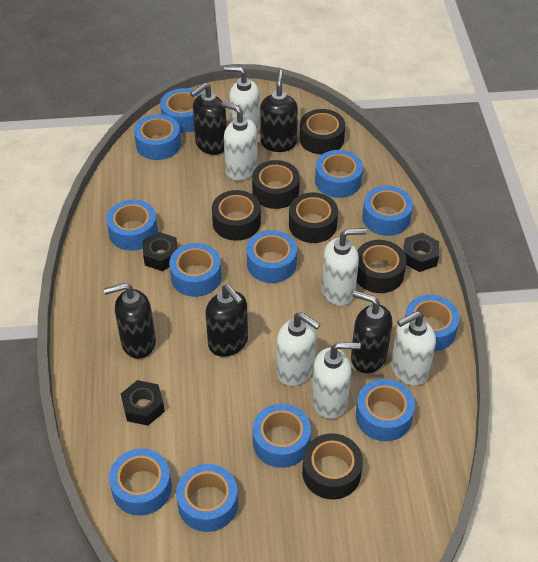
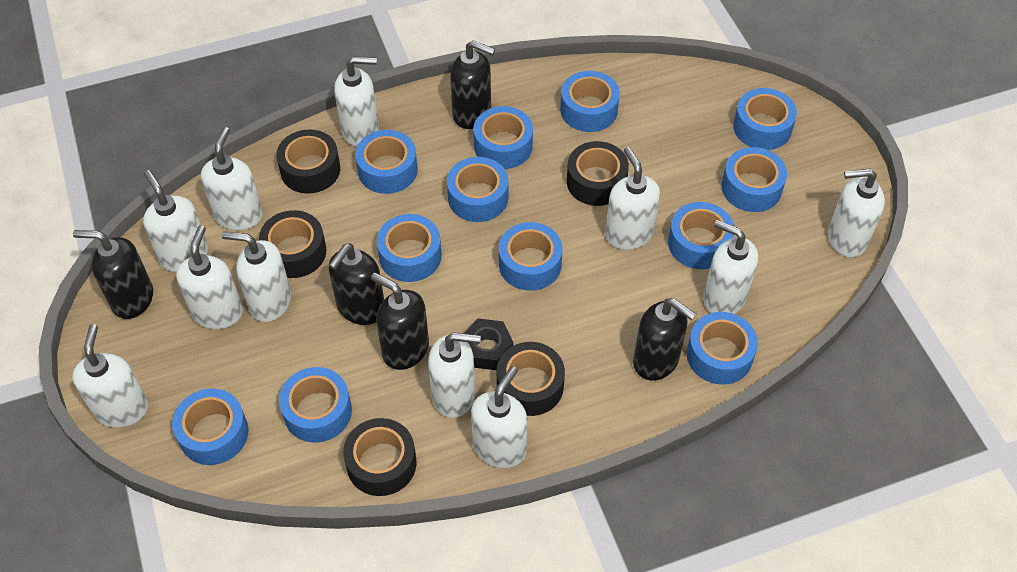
black nut: 3 -> 1
black tape: 6 -> 5
white soap dispenser: 6 -> 11

